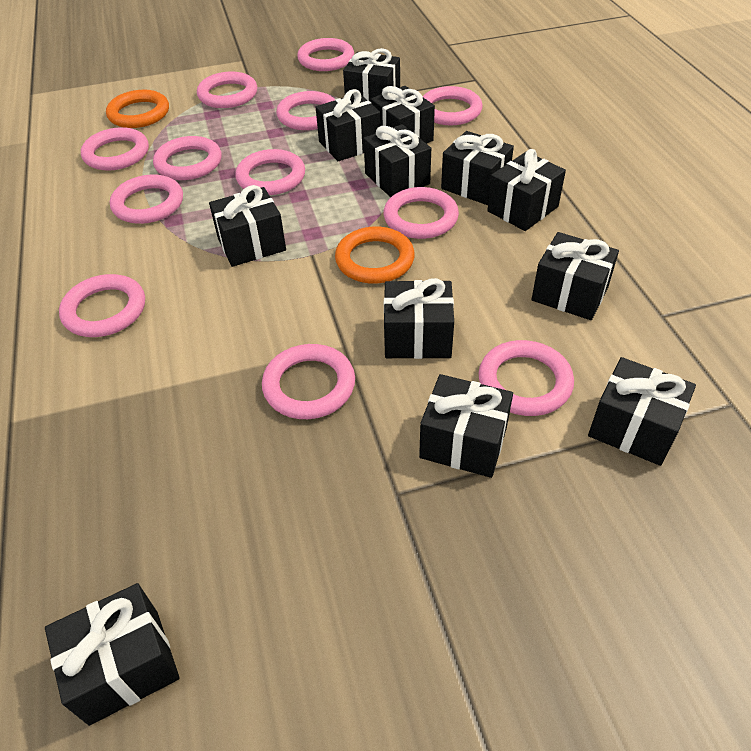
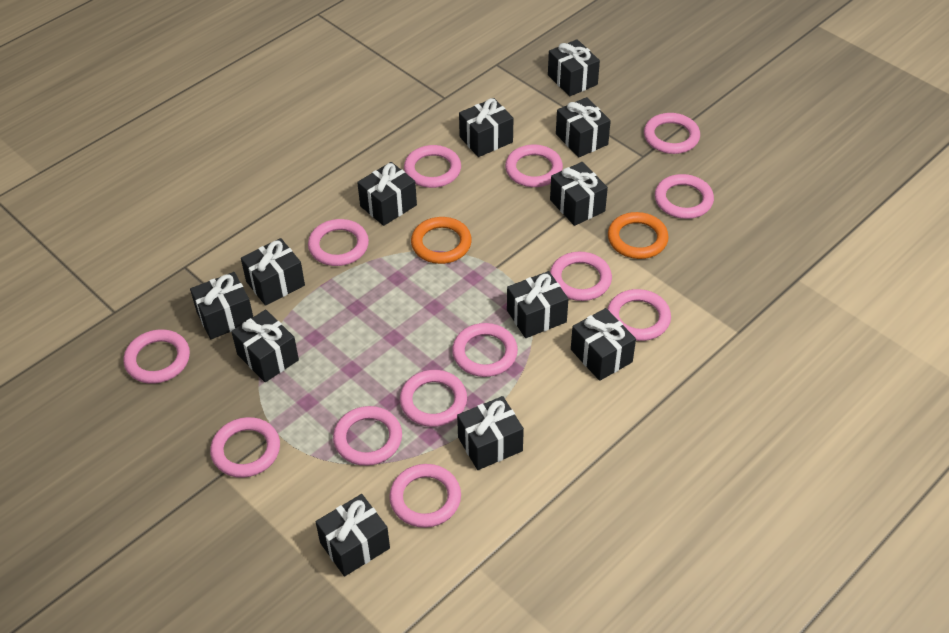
pink ring: 12 -> 13

